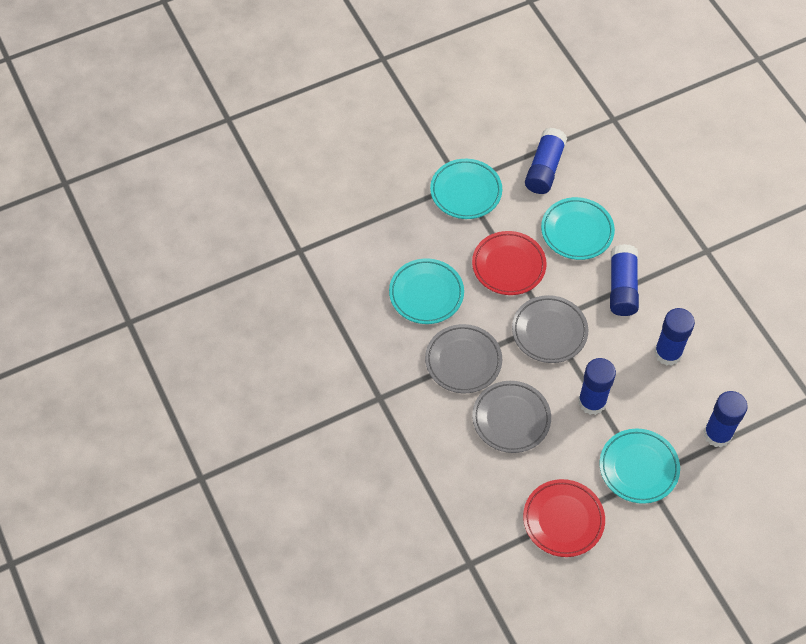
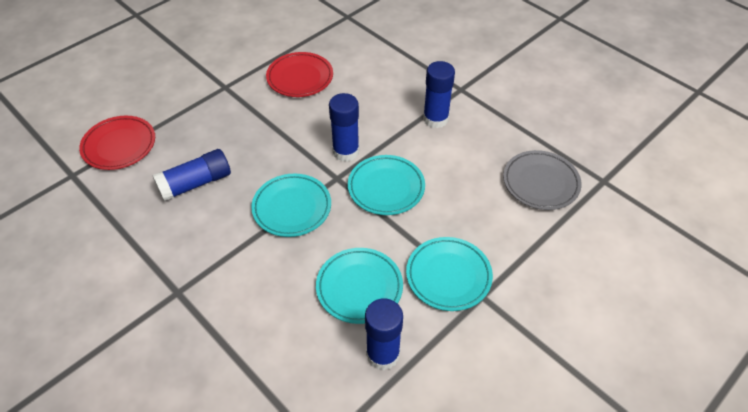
blue glue stick: 5 -> 4
grey plate: 3 -> 1

